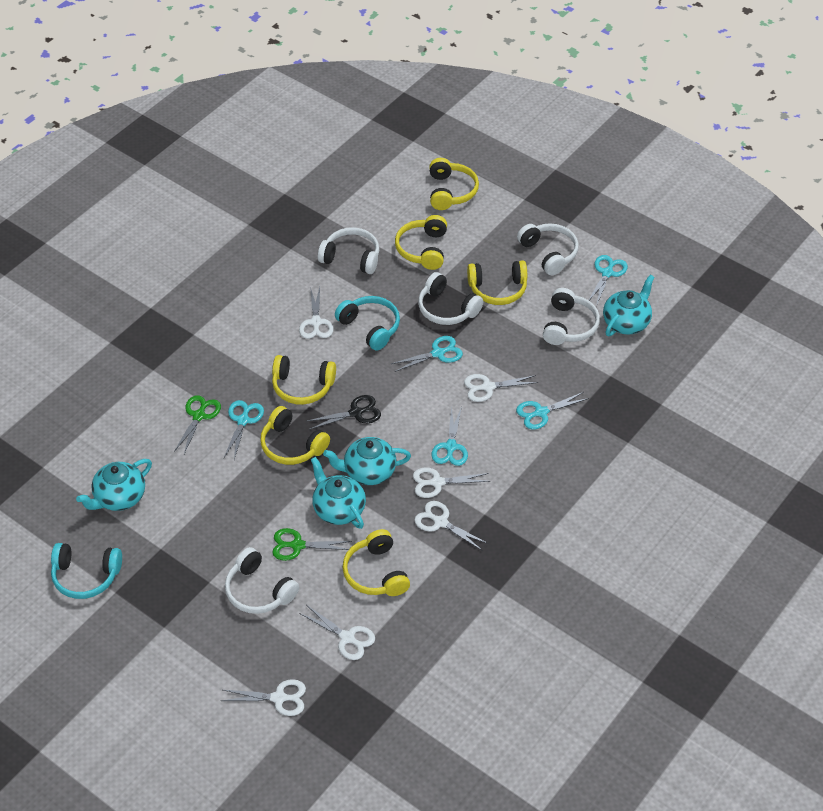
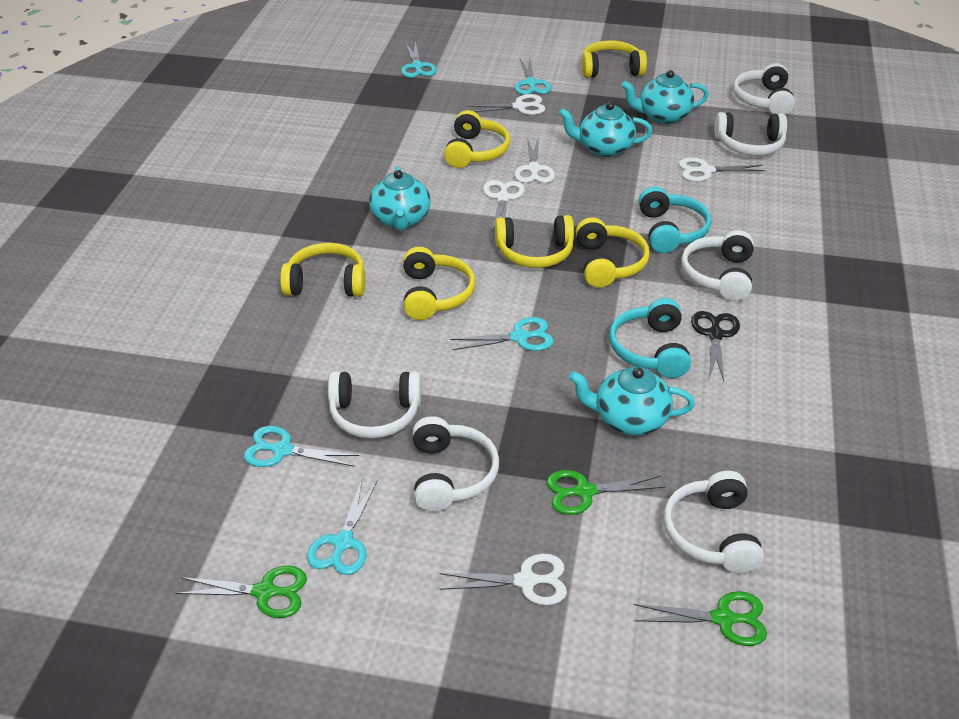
green scissors: 2 -> 3
white headphones: 5 -> 6
white scissors: 6 -> 5

